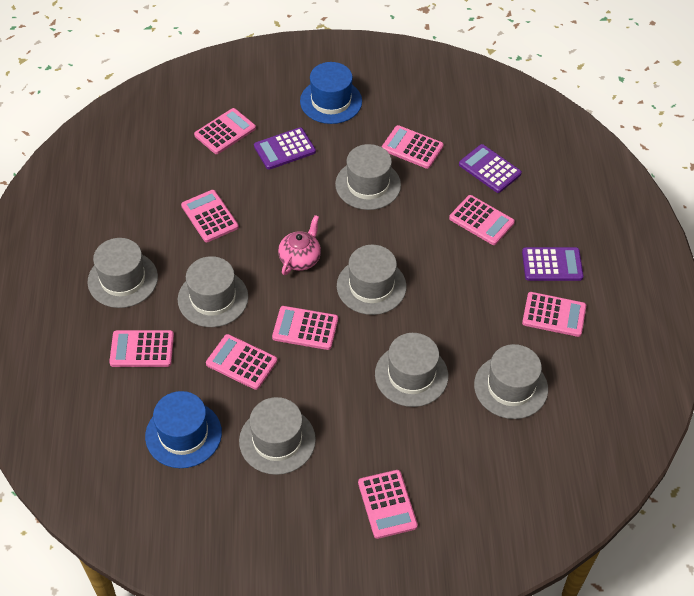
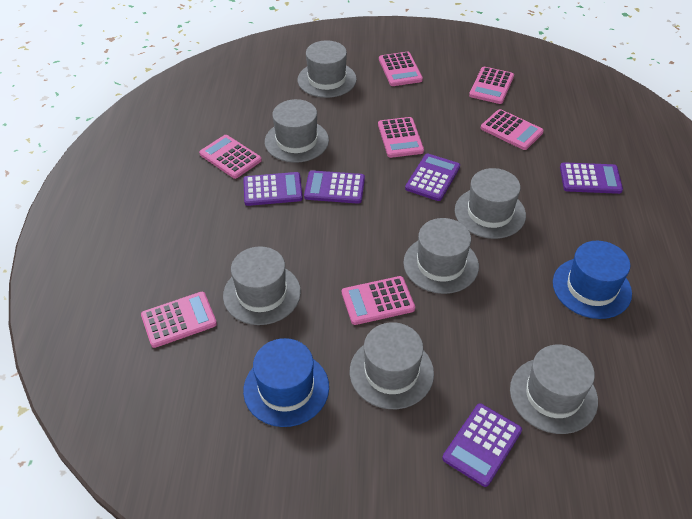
pink calculator: 9 -> 7
pink teapot: 1 -> 0
purple calculator: 3 -> 5

